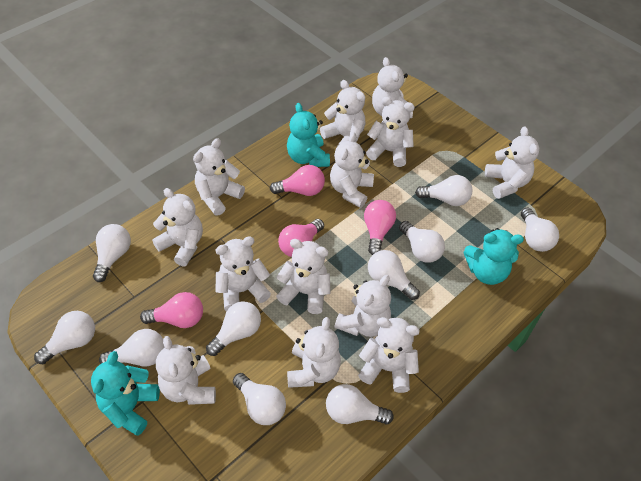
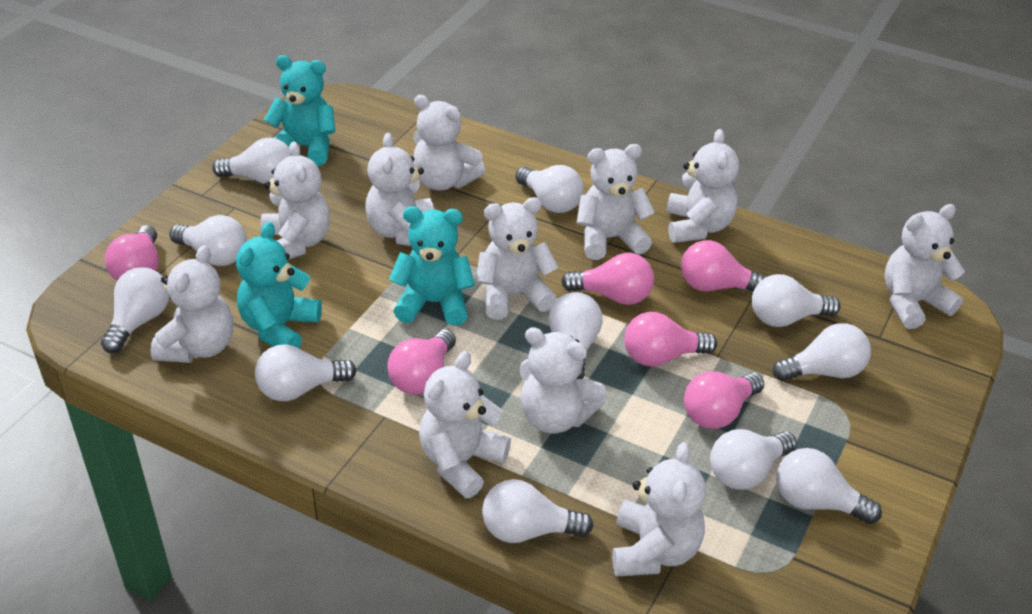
pink light bulb: 4 -> 6
white light bulb: 10 -> 11
white teddy bear: 13 -> 11

